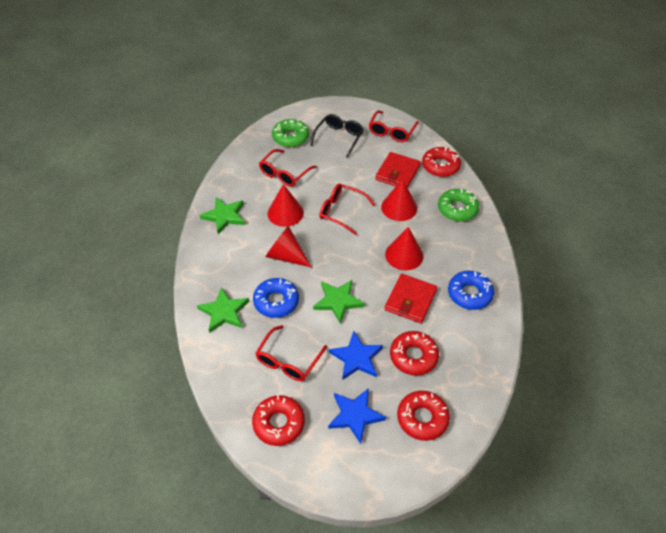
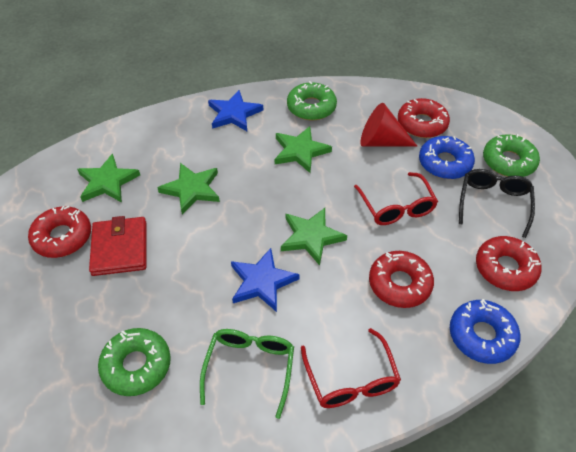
green donut: 2 -> 3
green glasses: 0 -> 1
green star: 3 -> 4
red cone: 4 -> 1
red glasses: 4 -> 2
red wallet: 2 -> 1

